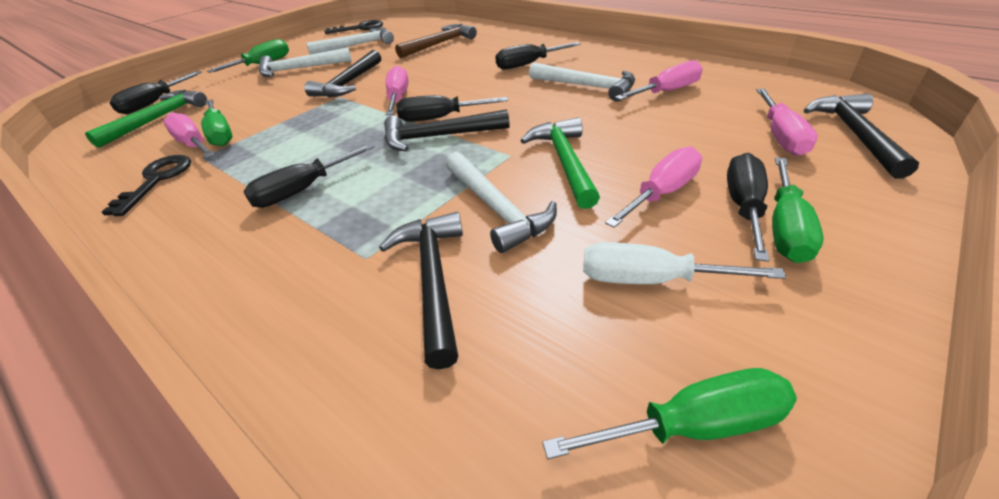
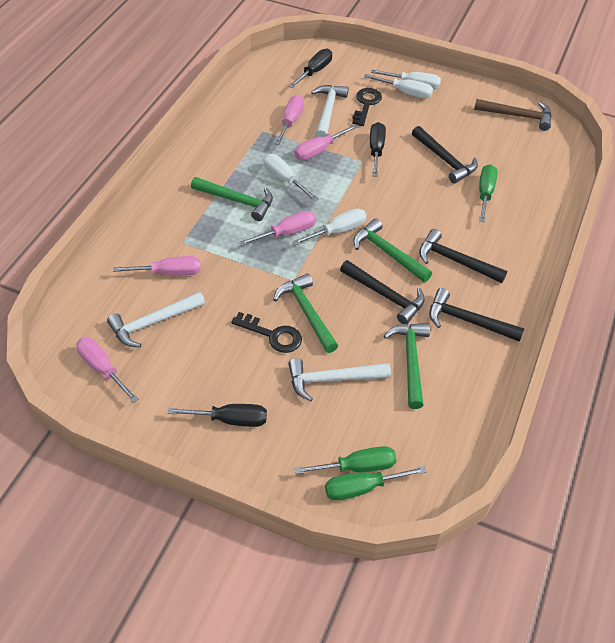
black screwdriver: 5 -> 3
green hammer: 2 -> 4
green screwdriver: 4 -> 3
white hammer: 4 -> 3
white screwdriver: 1 -> 4

